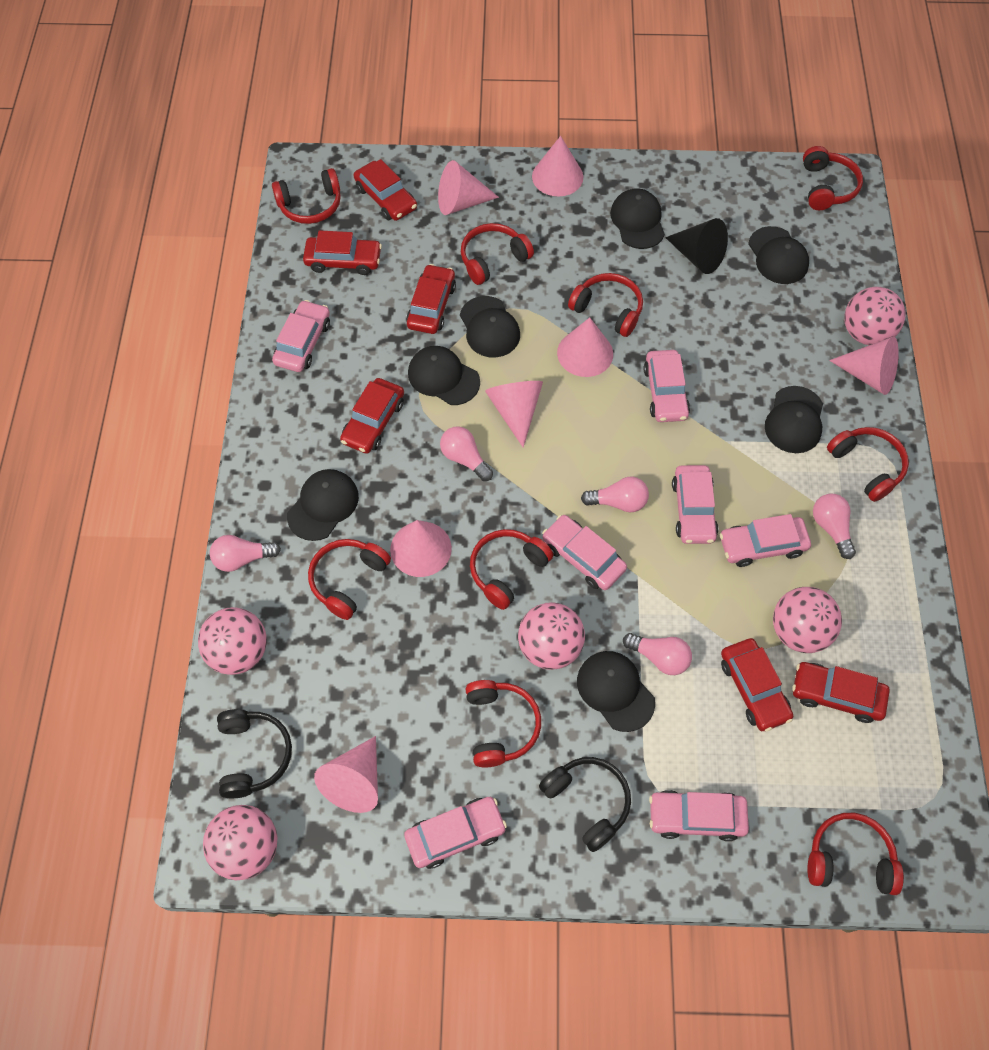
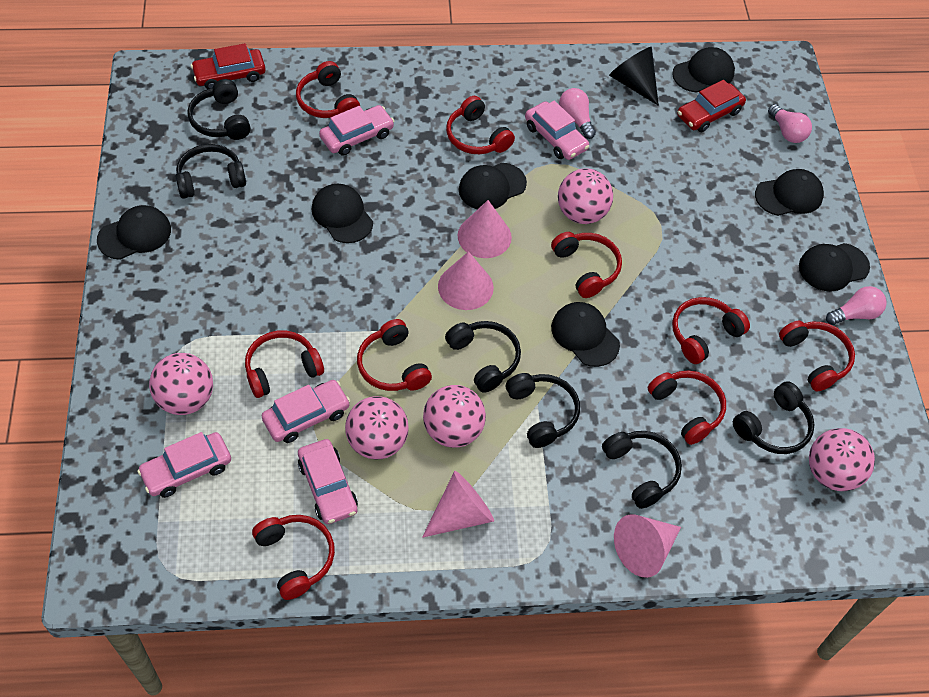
black headphones: 2 -> 6
pink car: 7 -> 5
pink cone: 7 -> 4
pink light bulb: 5 -> 3
red car: 6 -> 2

